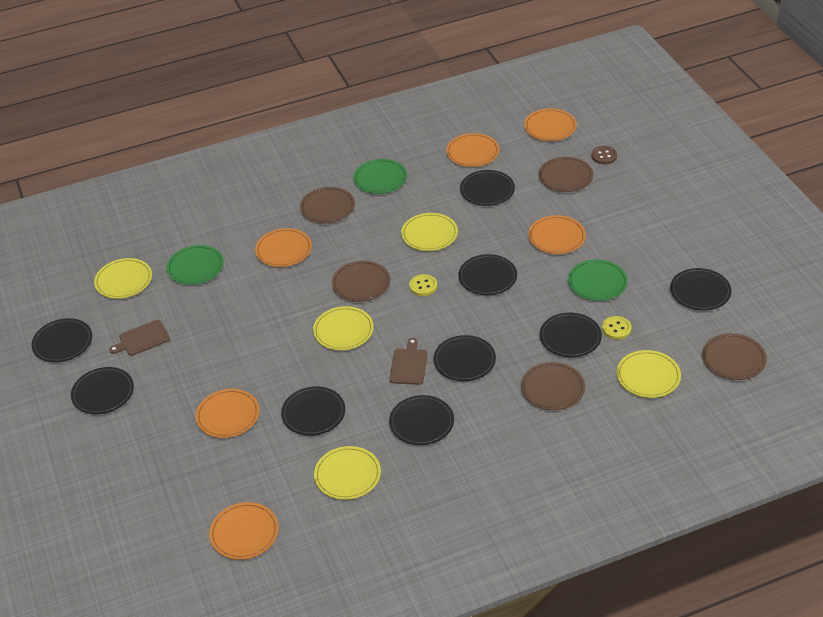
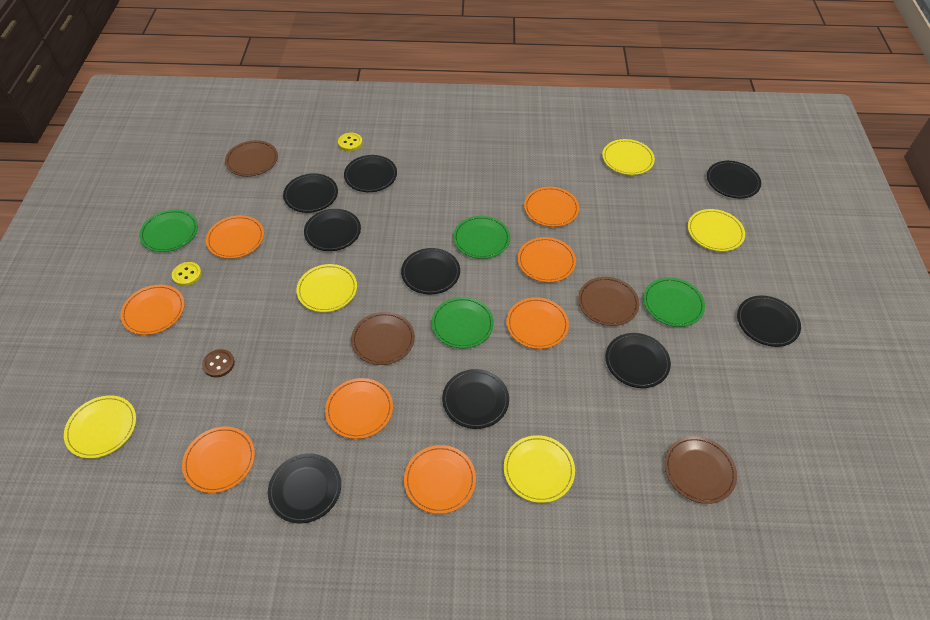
brown cutting board: 2 -> 0
brown plate: 5 -> 4
green plate: 3 -> 4
orange plate: 6 -> 8

